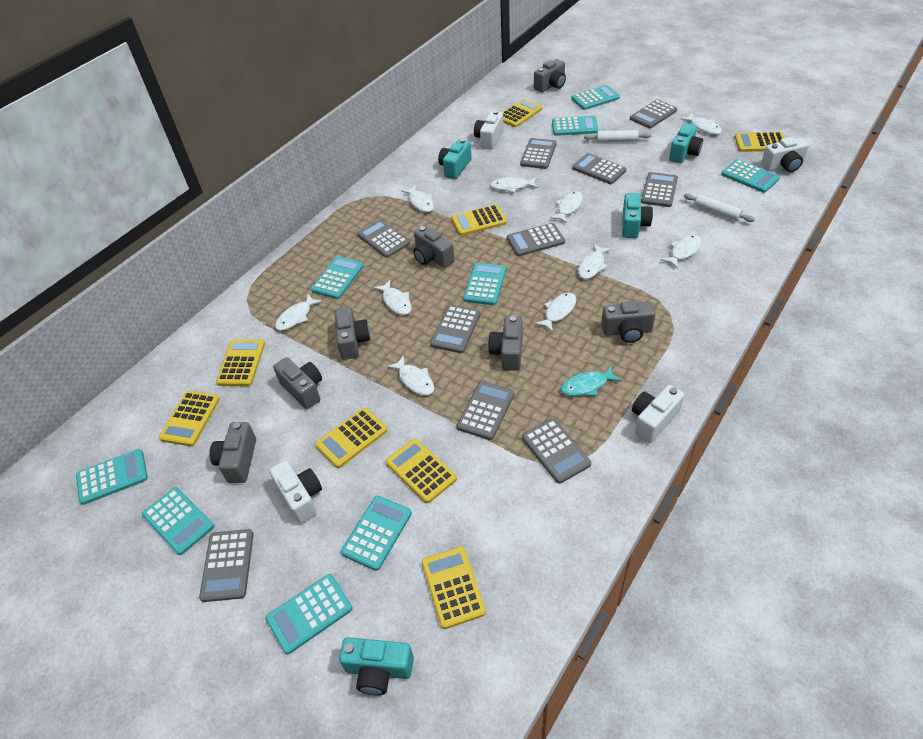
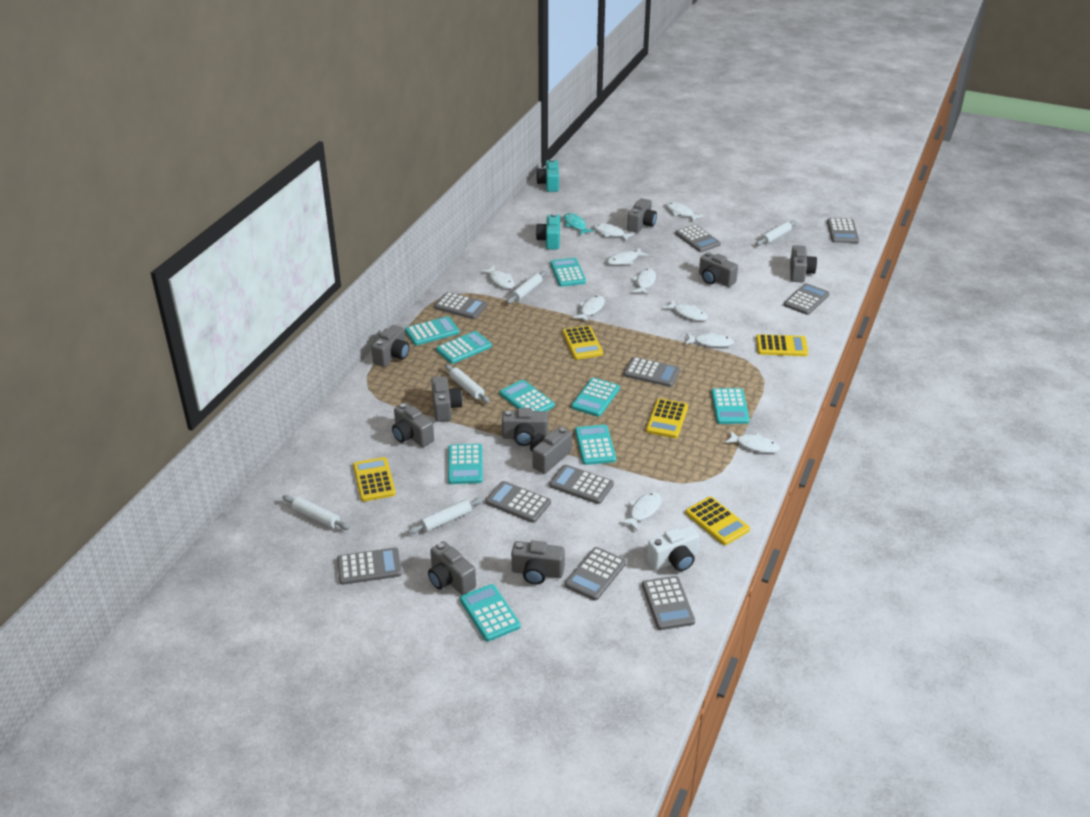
grey camera: 7 -> 10
turquoise camera: 4 -> 2
white camera: 4 -> 1
white rolling pin: 2 -> 5
yellow calculator: 8 -> 5

